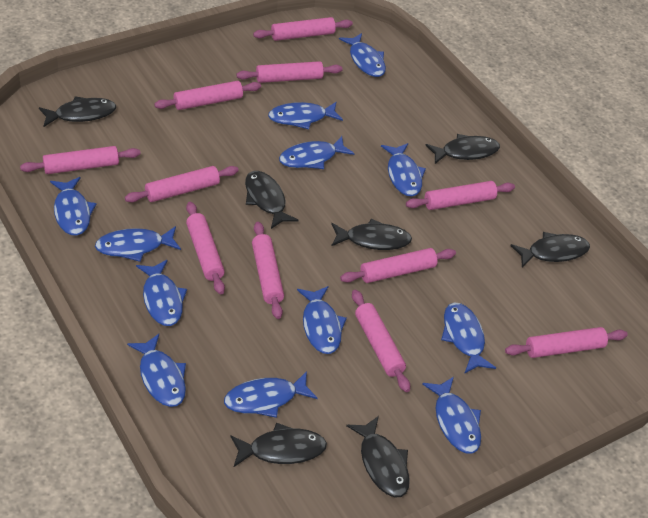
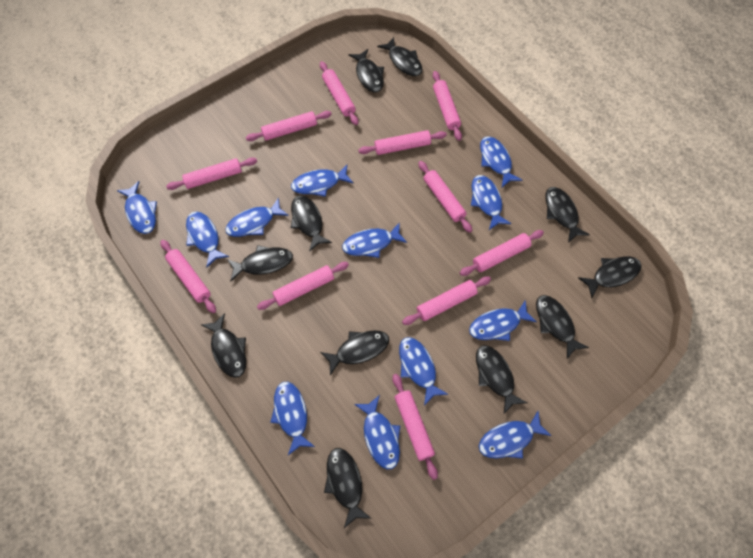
black fish: 7 -> 11

